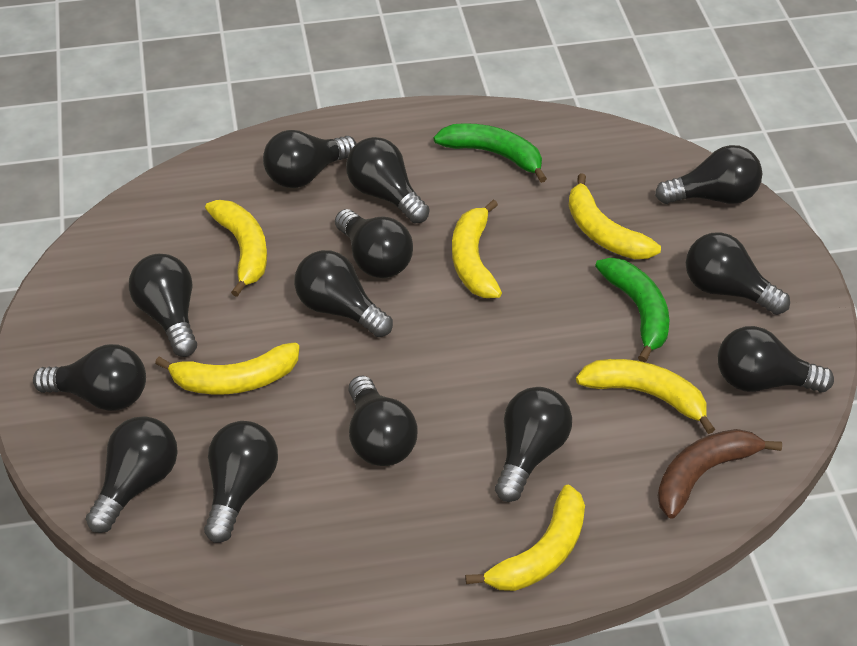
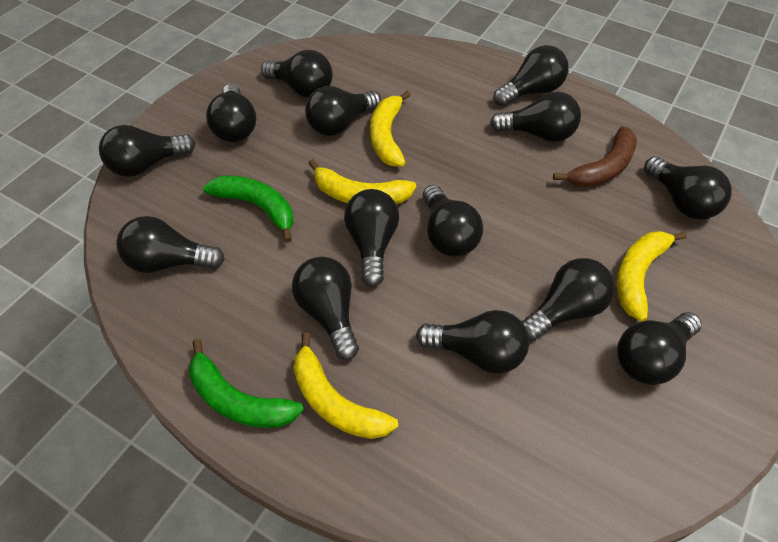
black light bulb: 13 -> 14
yellow banana: 6 -> 4

